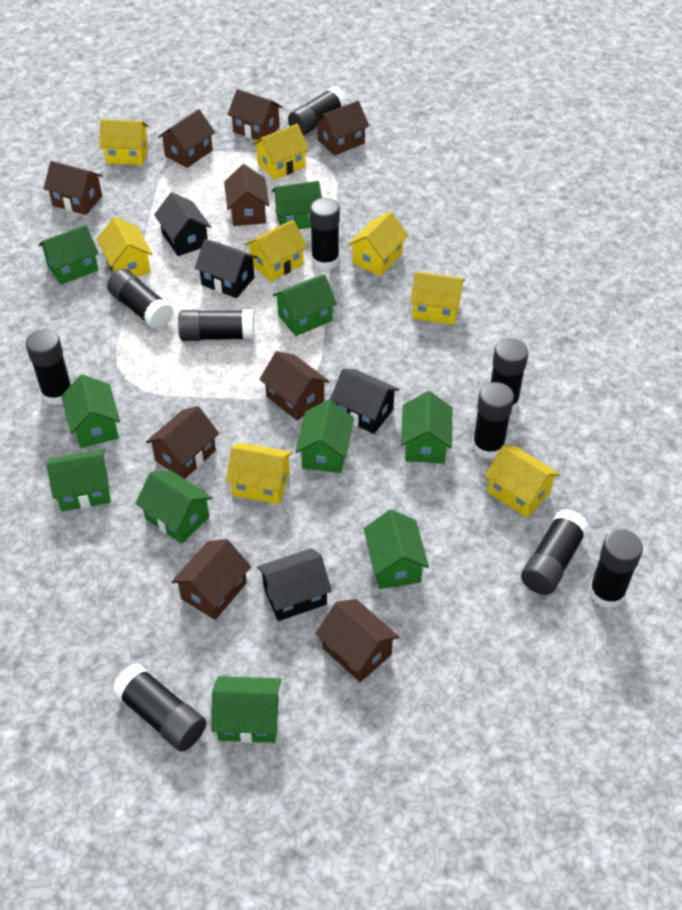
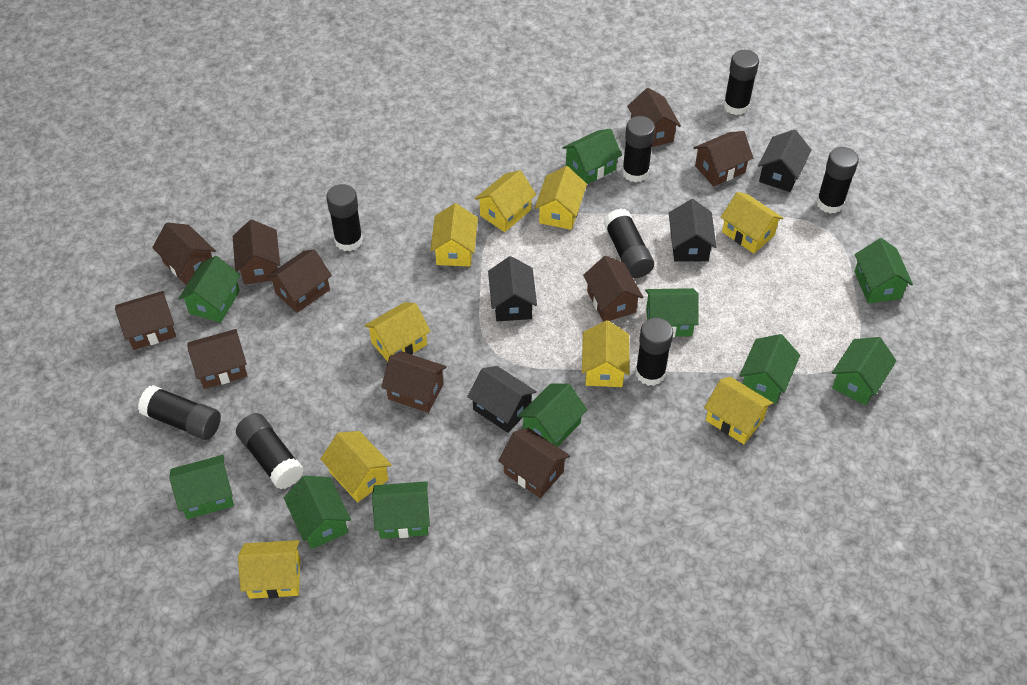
black glue stick: 10 -> 8
brown house: 9 -> 10
yellow house: 8 -> 9

